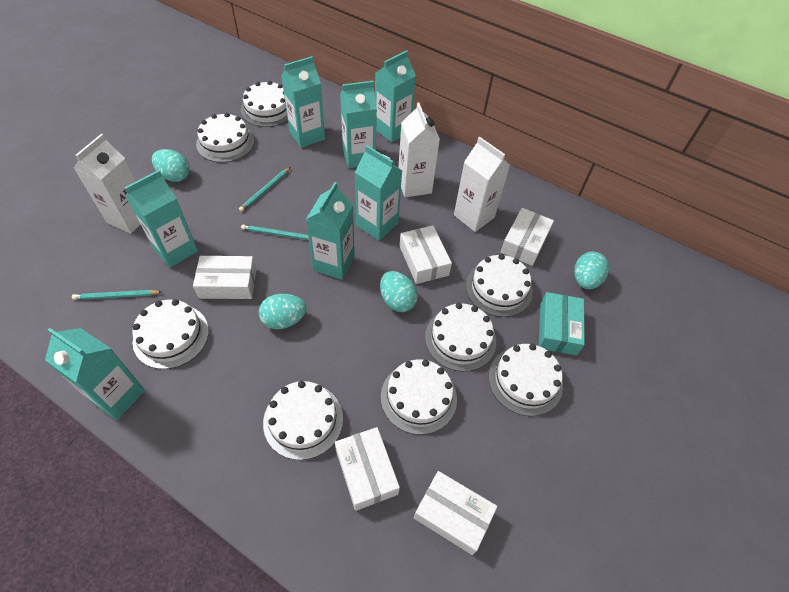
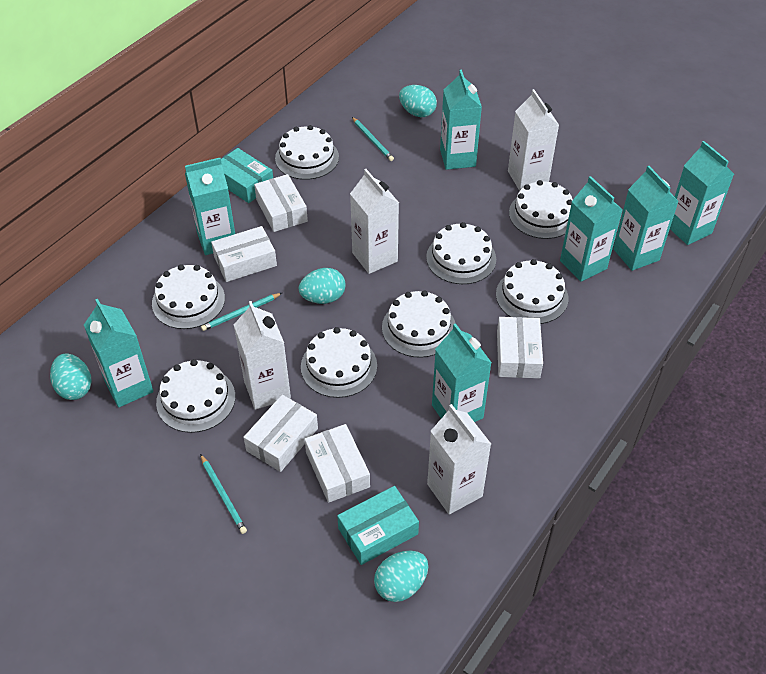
turquoise box: 1 -> 2
white carton: 3 -> 4

